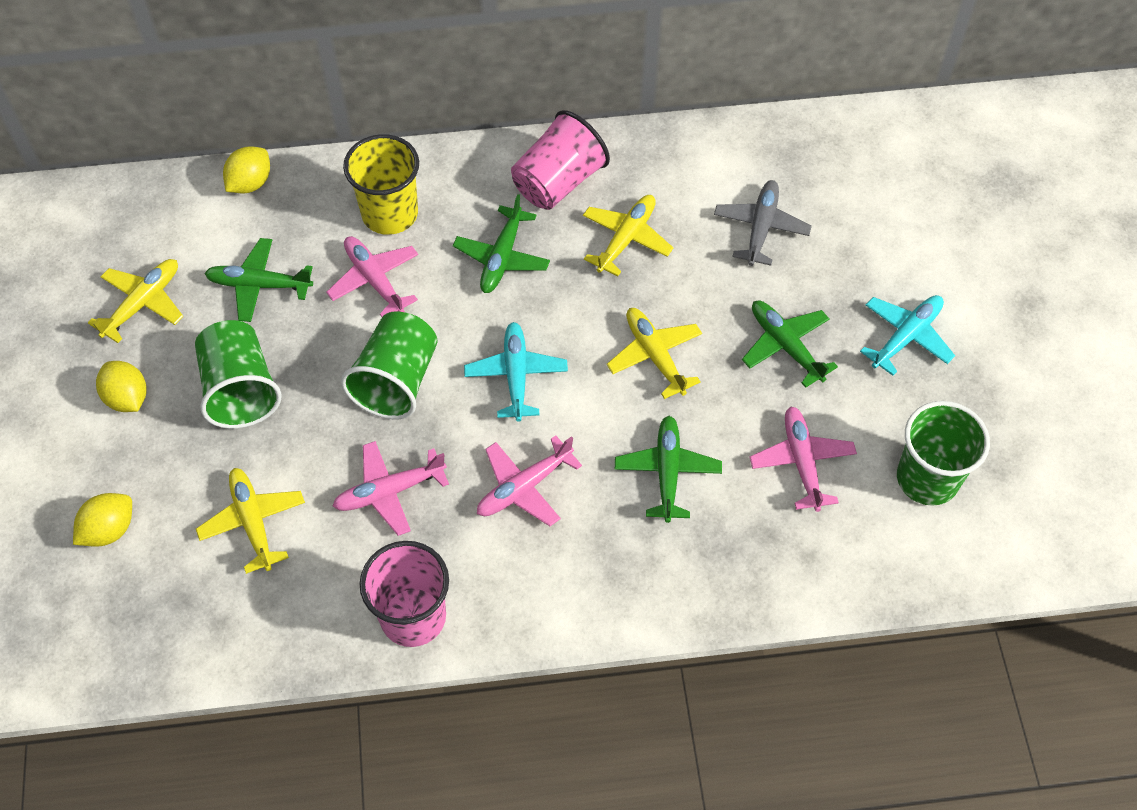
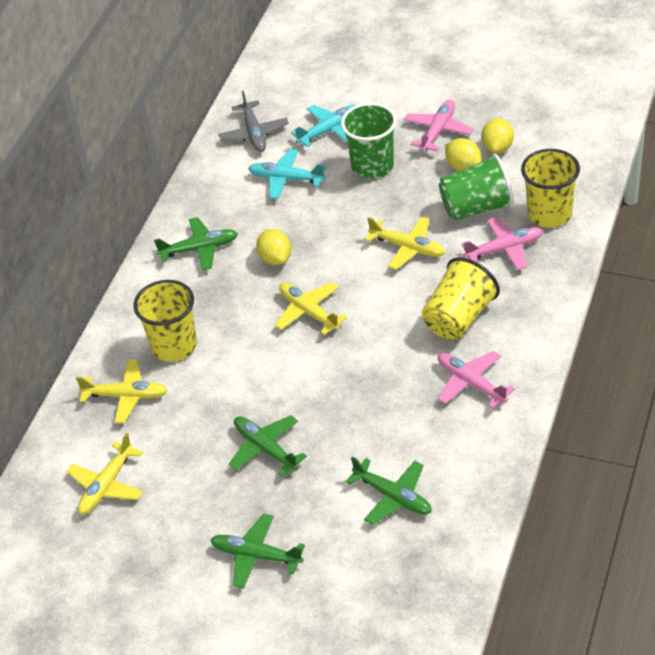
green cup: 3 -> 2
pink cup: 2 -> 0
pink plane: 4 -> 3
yellow cup: 1 -> 3

